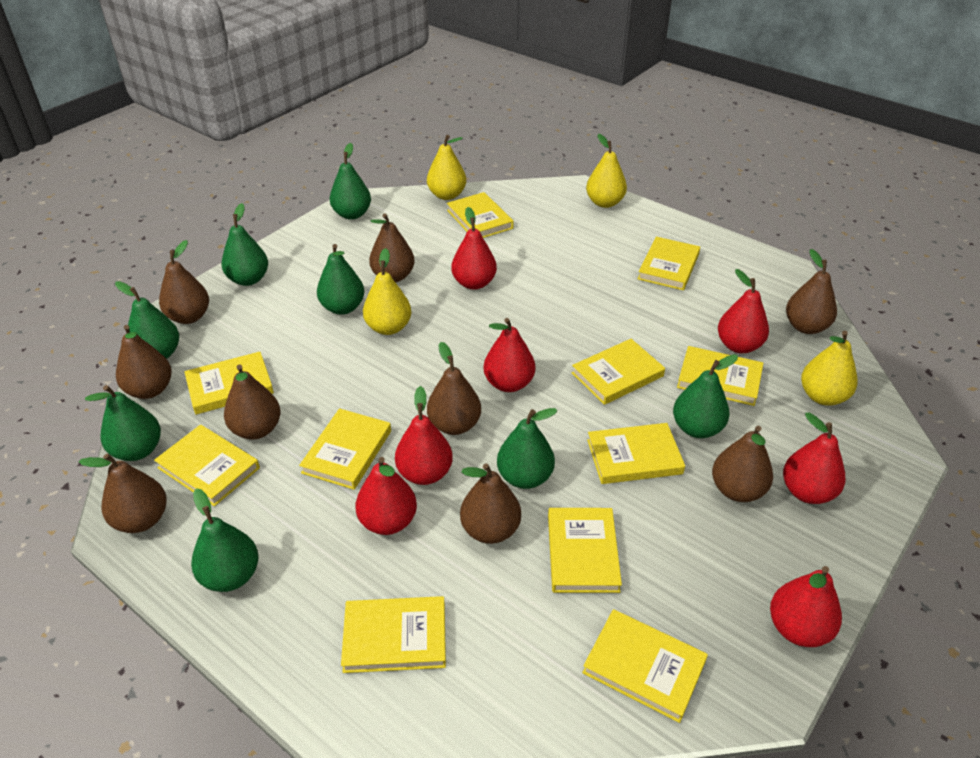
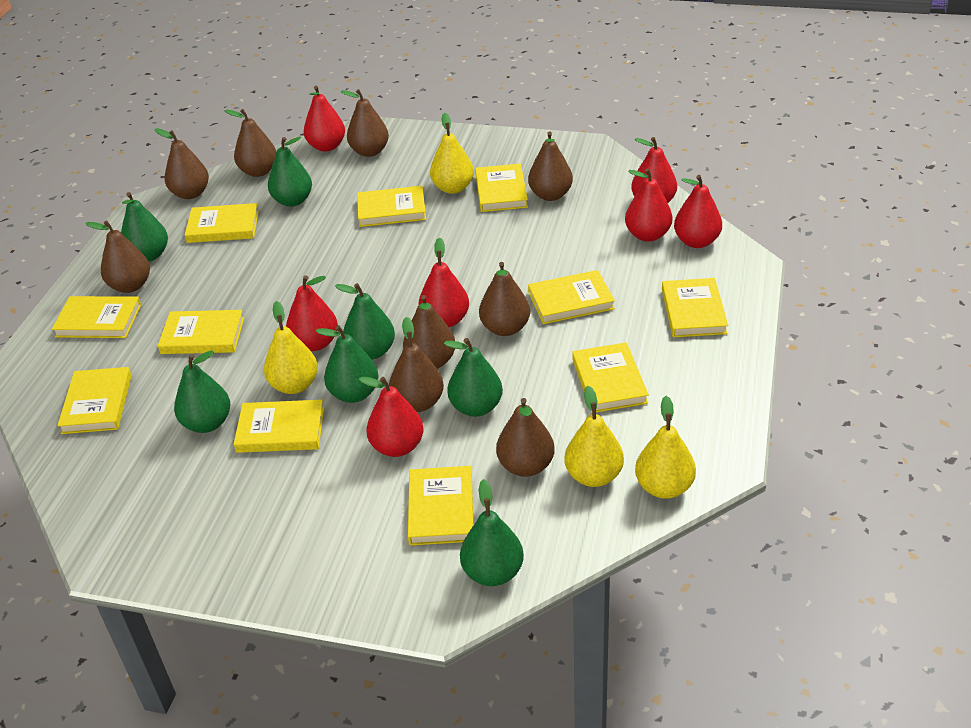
green pear: 8 -> 7

